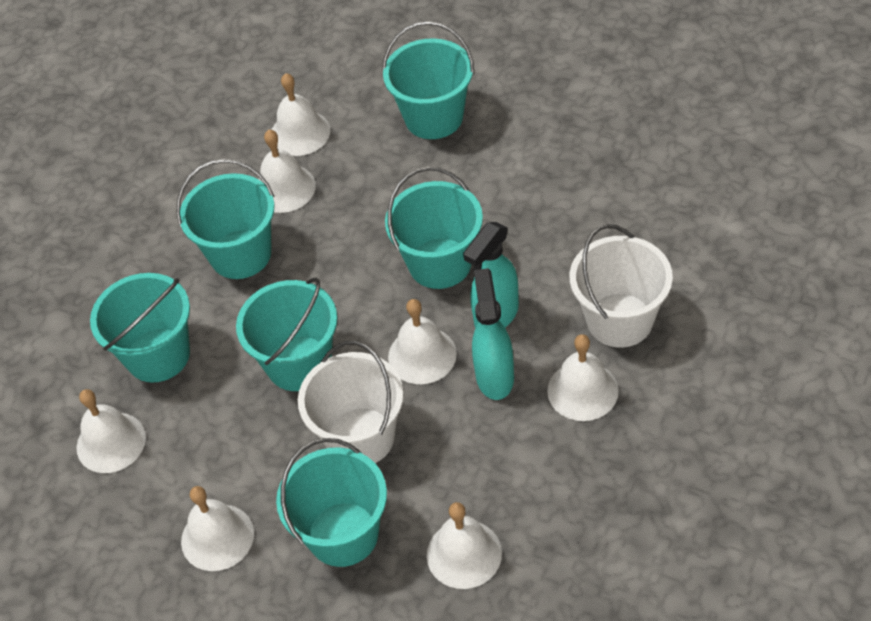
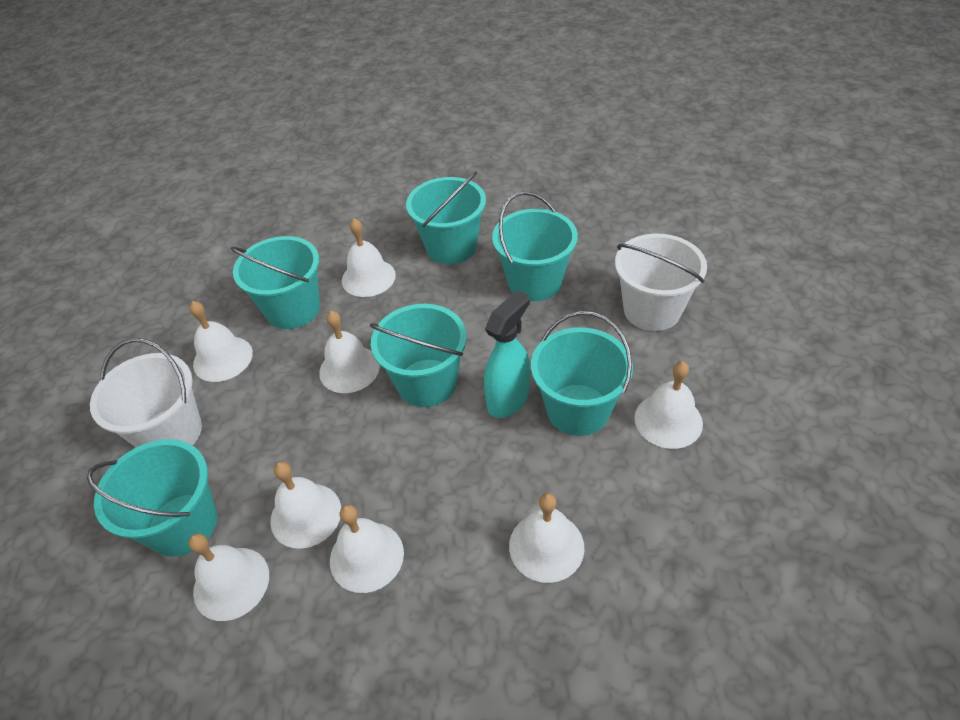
turquoise spray bottle: 2 -> 1
white bell: 7 -> 8

